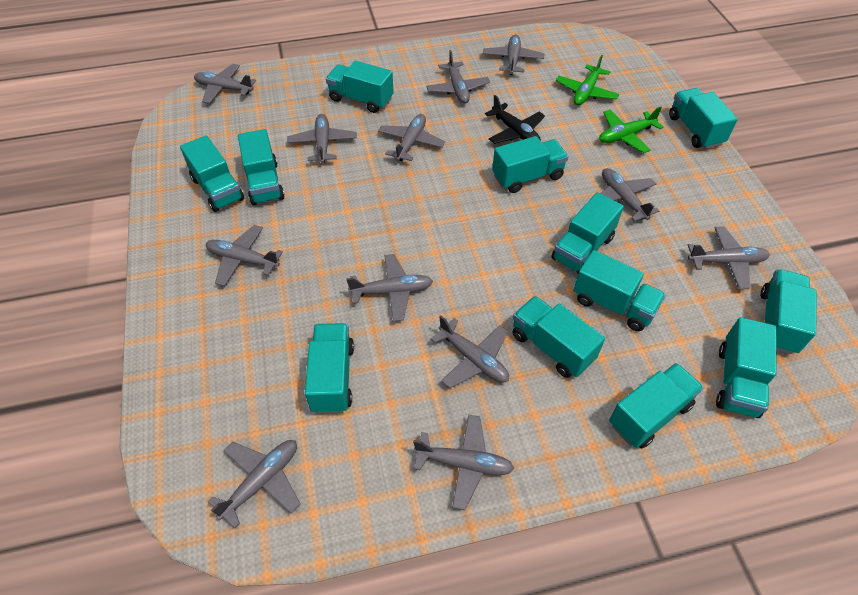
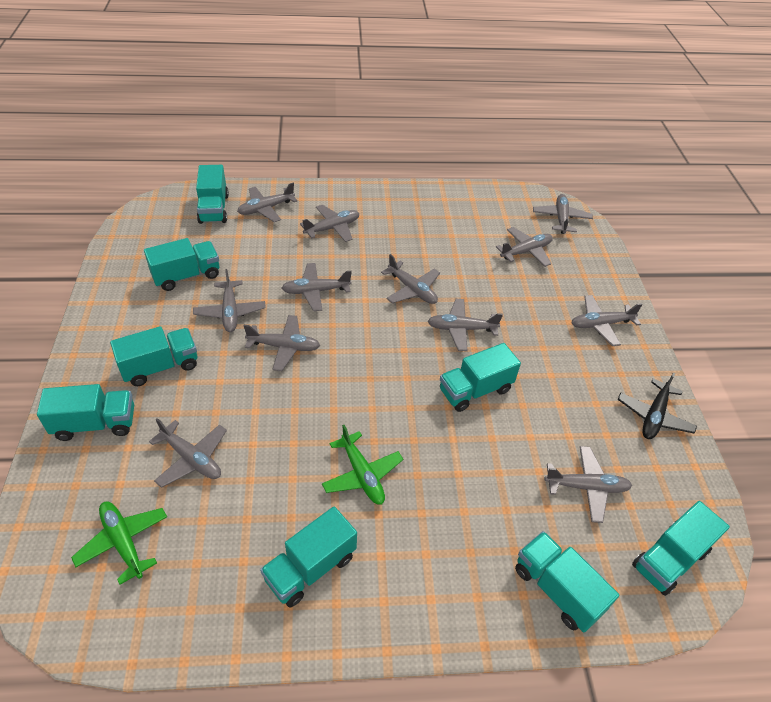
turquoise truck: 12 -> 8

